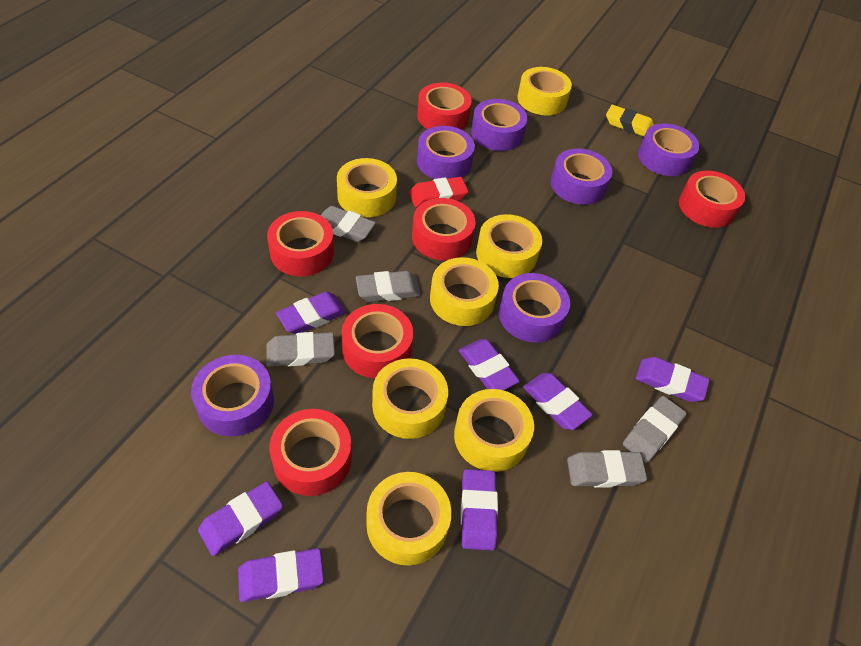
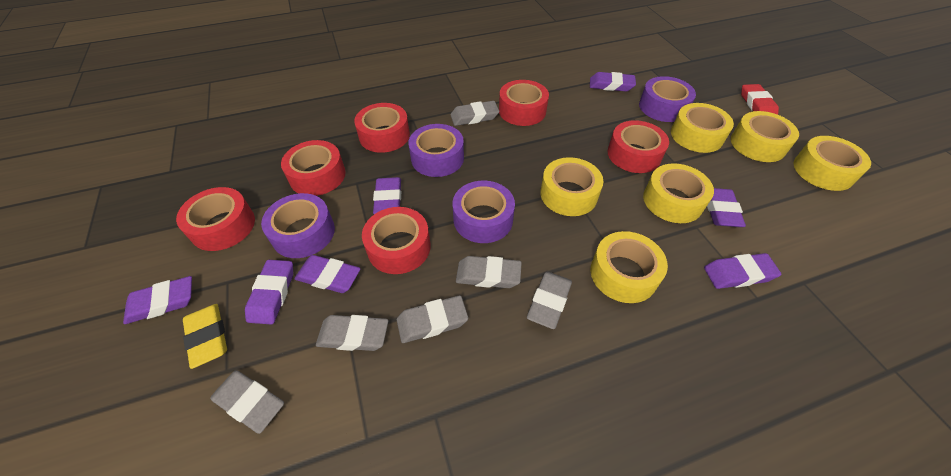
grey eraser: 5 -> 6
purple tape: 6 -> 4
yellow tape: 7 -> 6

